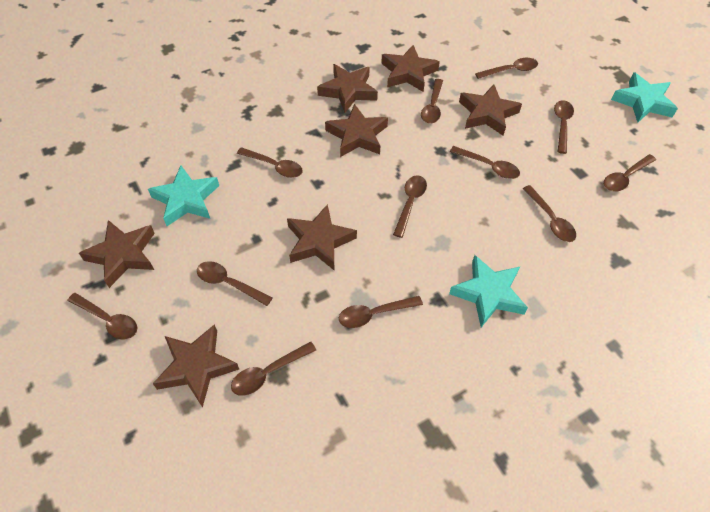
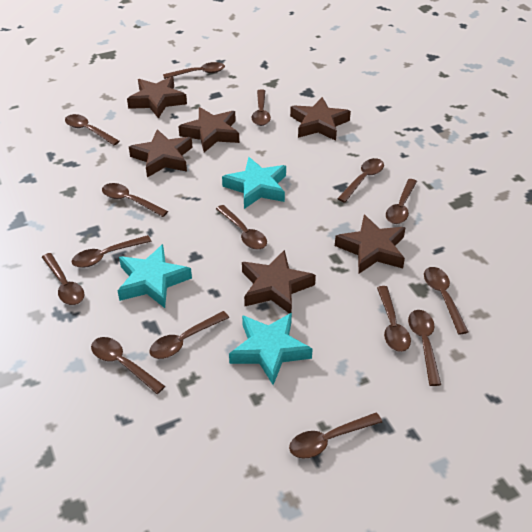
brown spoon: 12 -> 15
brown star: 7 -> 6

